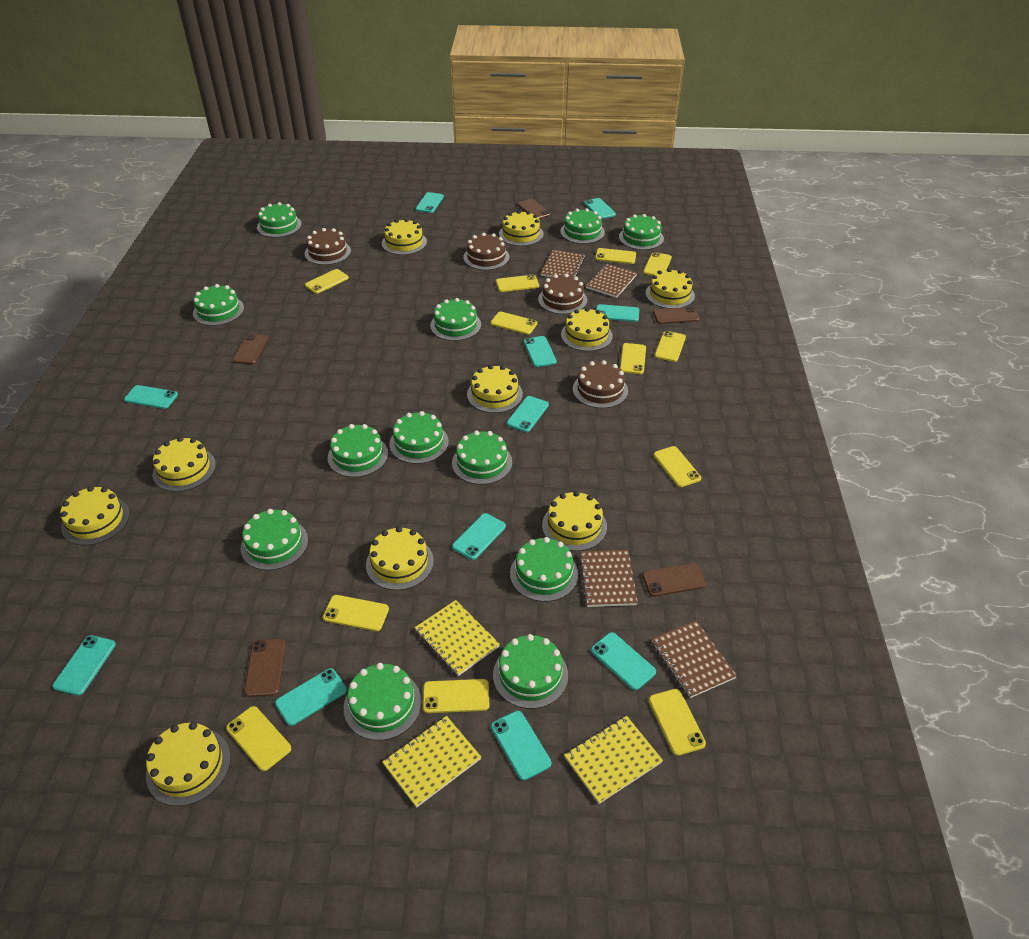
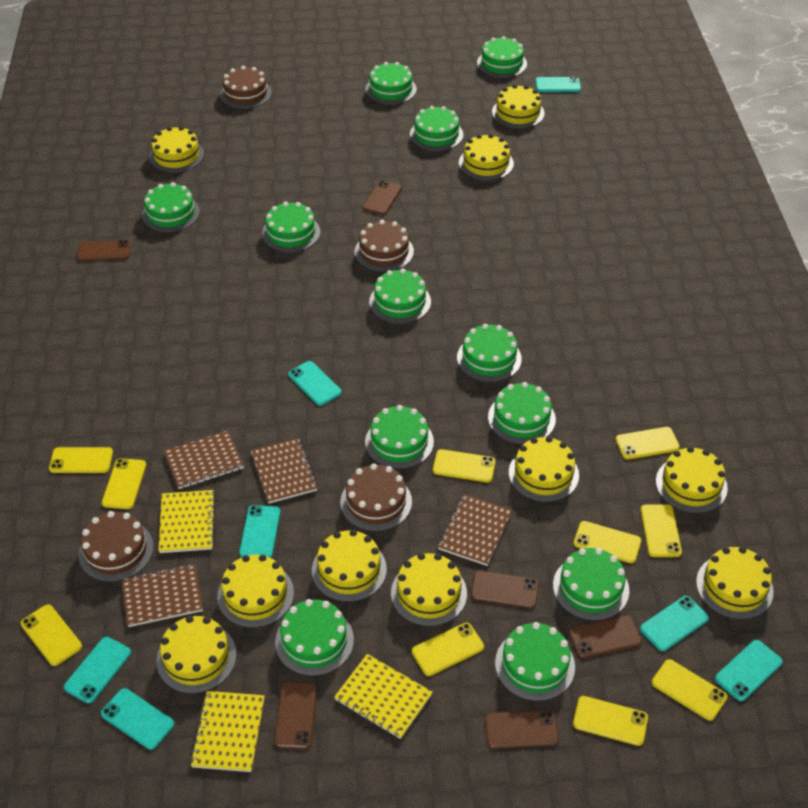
brown phone: 5 -> 6
turquoise phone: 11 -> 7
yellow phone: 12 -> 10

